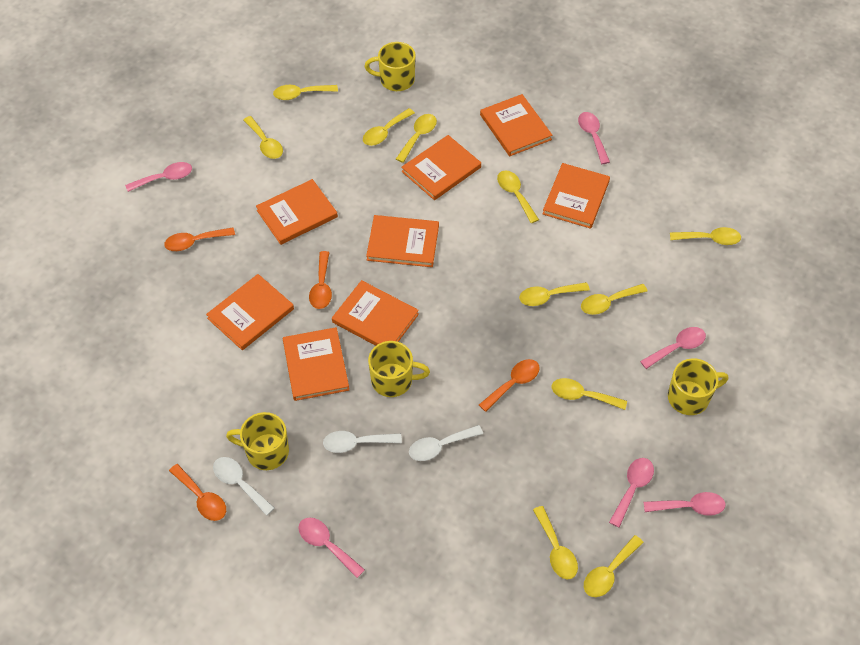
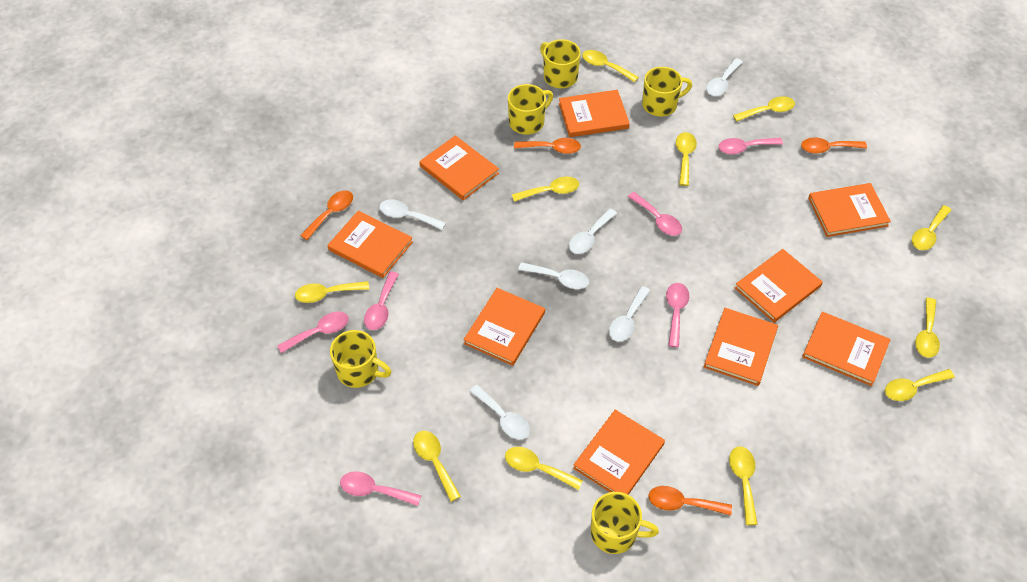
orange book: 8 -> 9
white spoon: 3 -> 6
yellow mug: 4 -> 5

